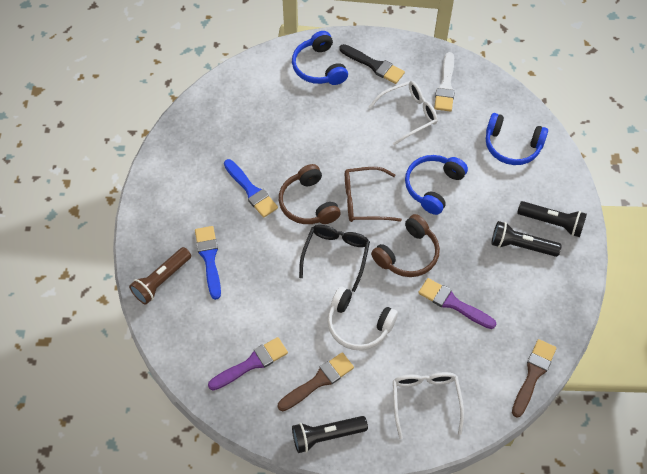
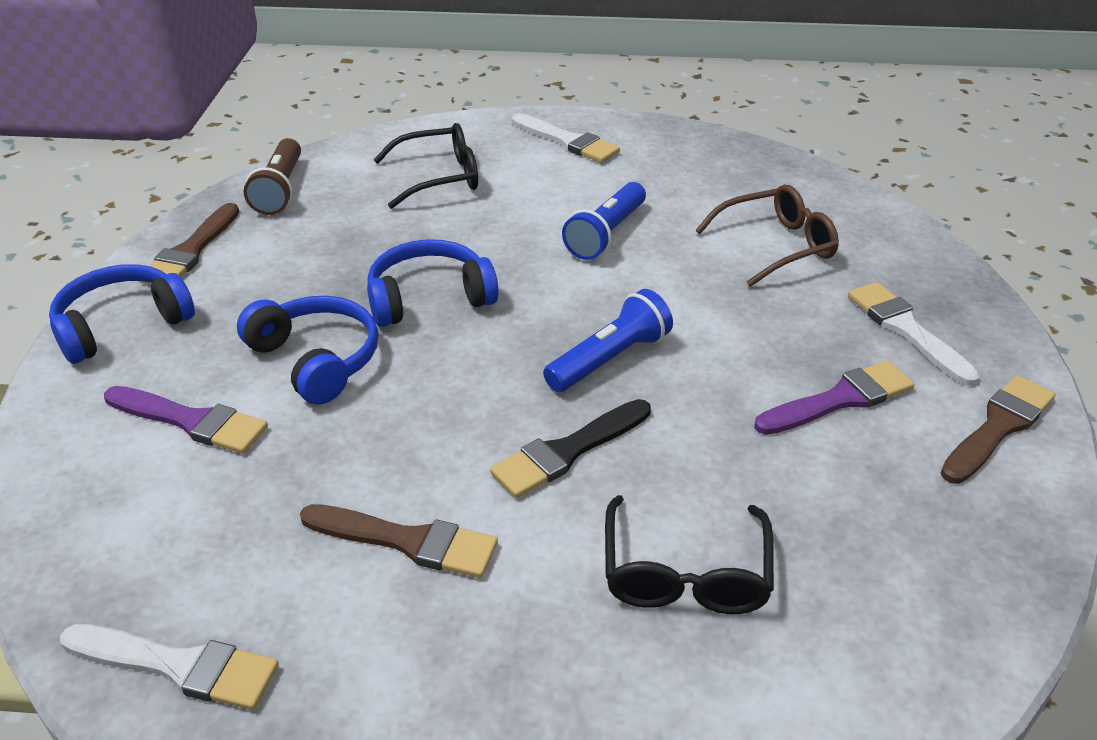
black flashlight: 3 -> 0
black glasses: 1 -> 2
blue brush: 2 -> 0
blue flashlight: 0 -> 2
brown brush: 2 -> 3
brown headphones: 2 -> 0
white brush: 1 -> 3
white glasses: 2 -> 0
white headphones: 1 -> 0

